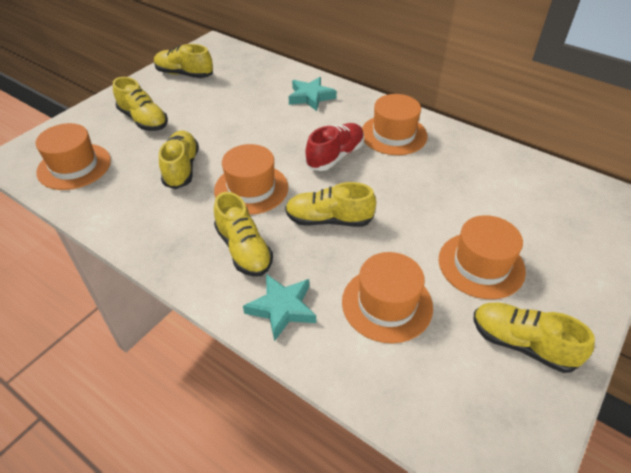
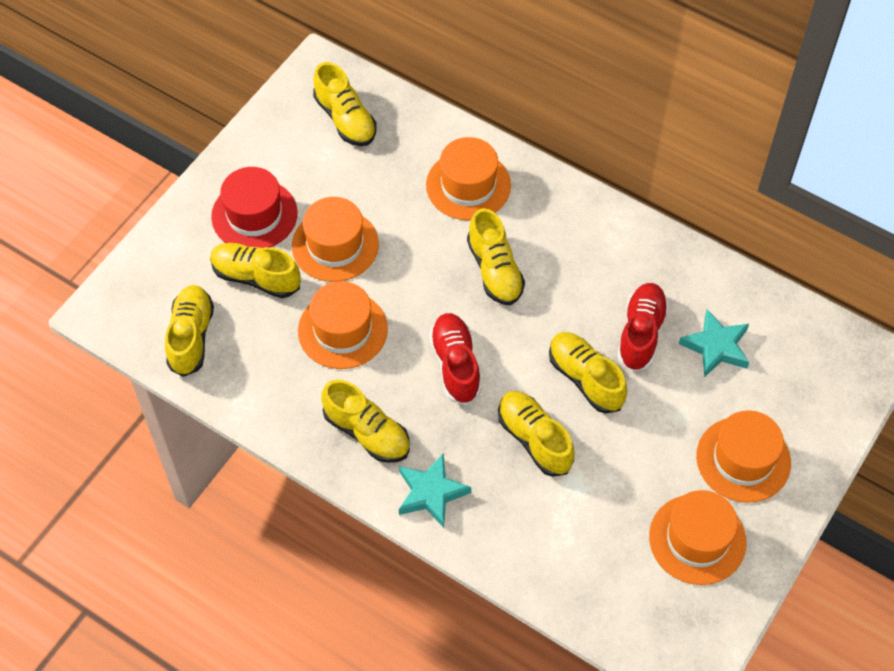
red hat: 0 -> 1
red shoe: 1 -> 2
yellow shoe: 6 -> 7

